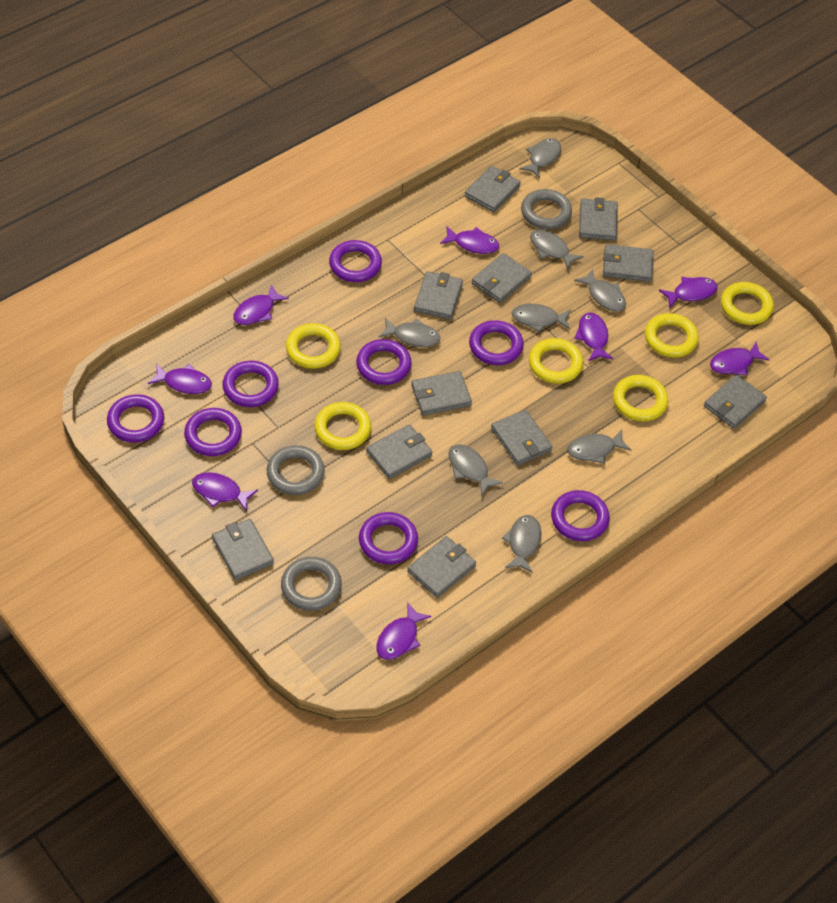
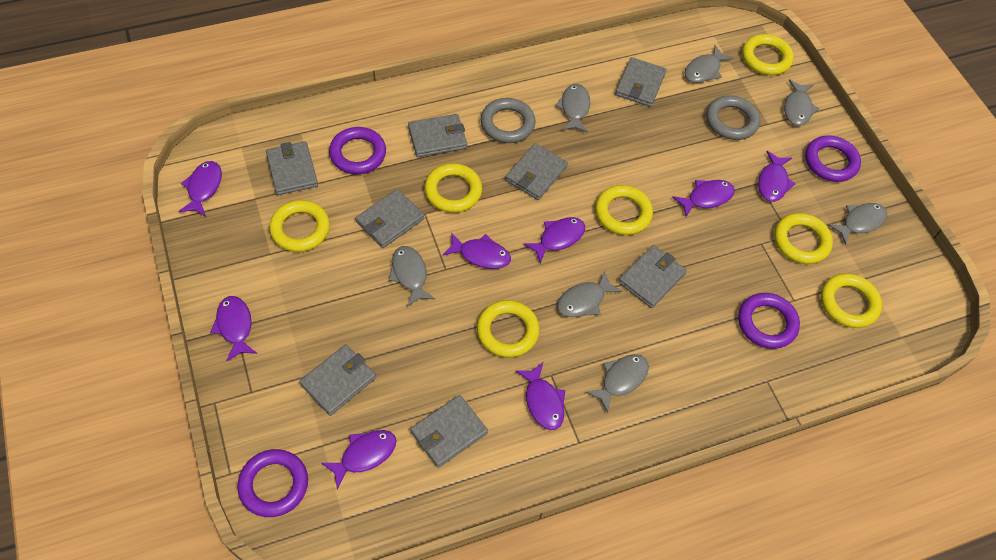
grey fish: 8 -> 7
grey ring: 3 -> 2
grey wallet: 11 -> 8
purple ring: 8 -> 4
yellow ring: 6 -> 7

